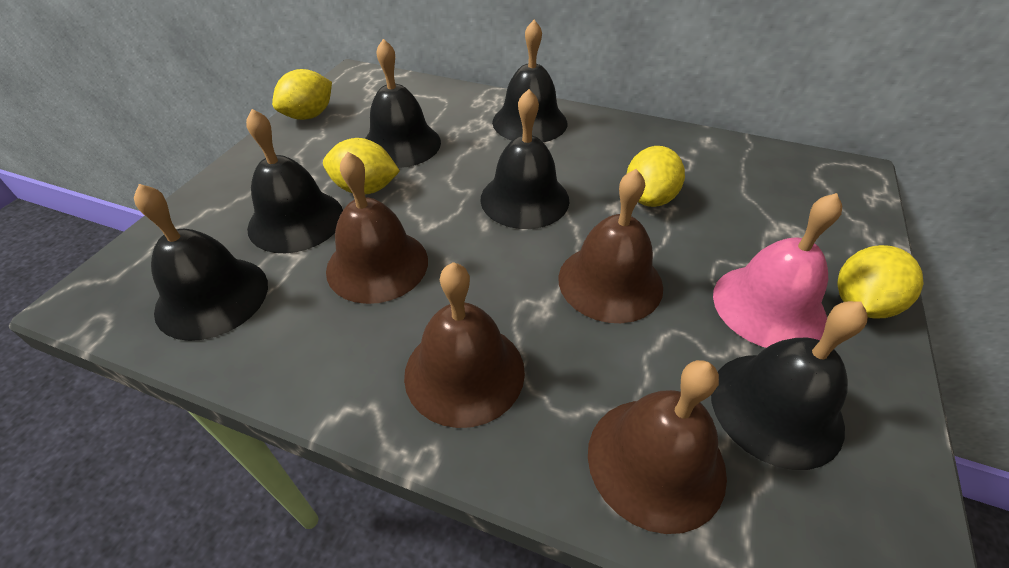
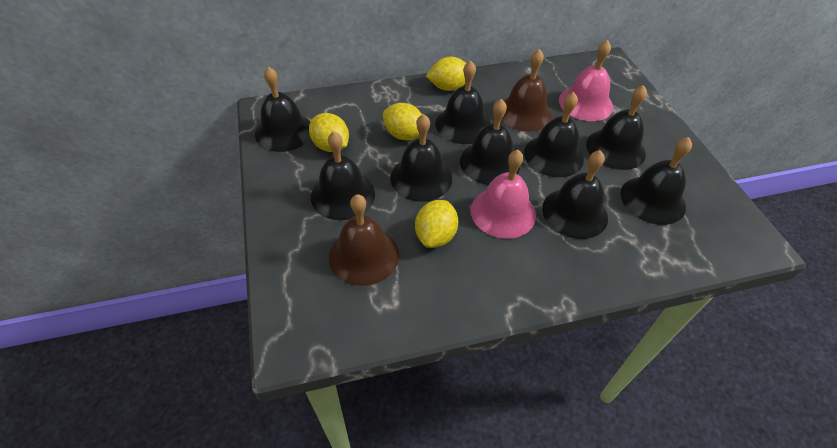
black bell: 6 -> 9
brown bell: 4 -> 2
pink bell: 1 -> 2

